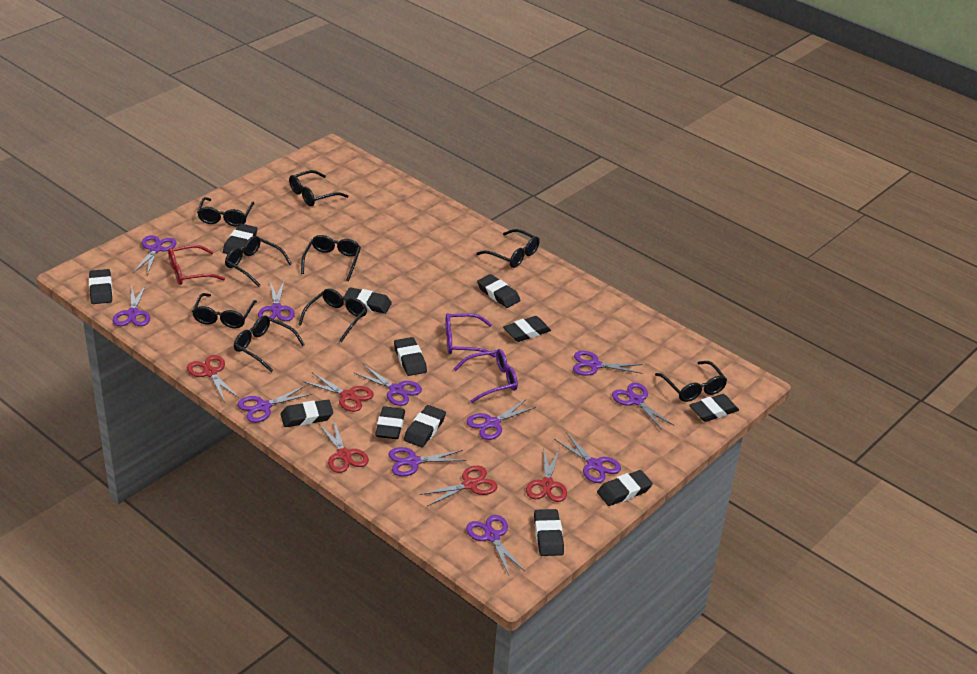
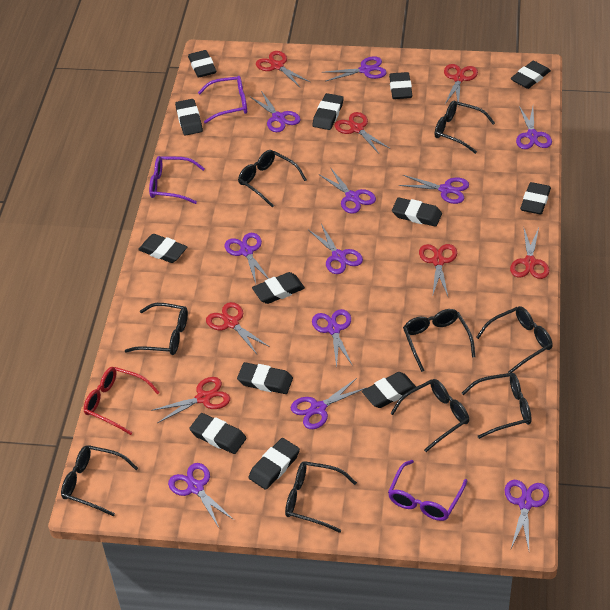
black eraser: 12 -> 13
purple glasses: 2 -> 3
red scissors: 5 -> 7

